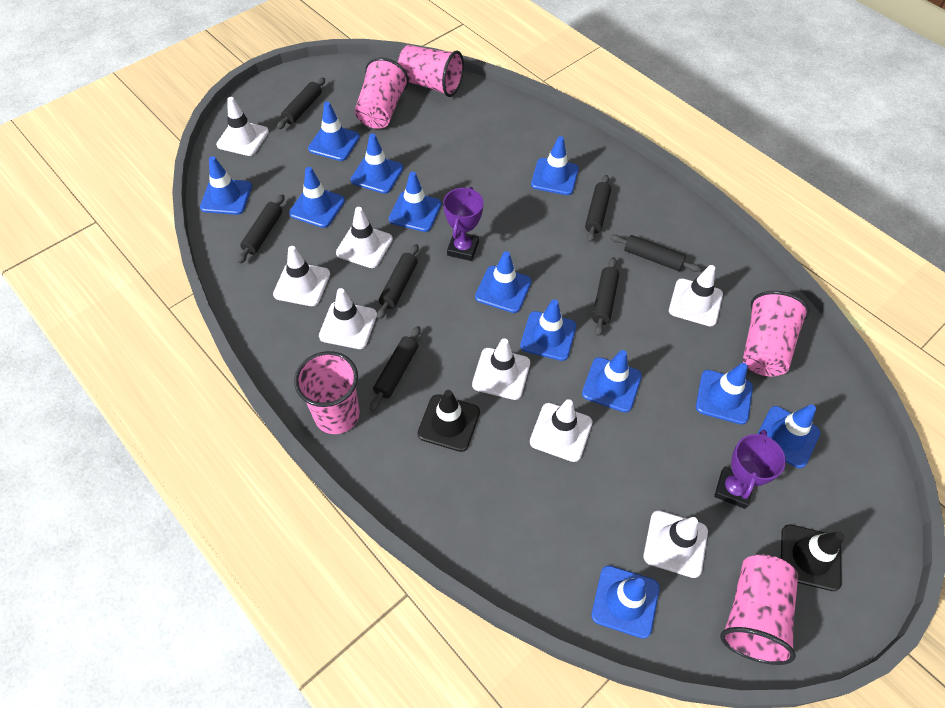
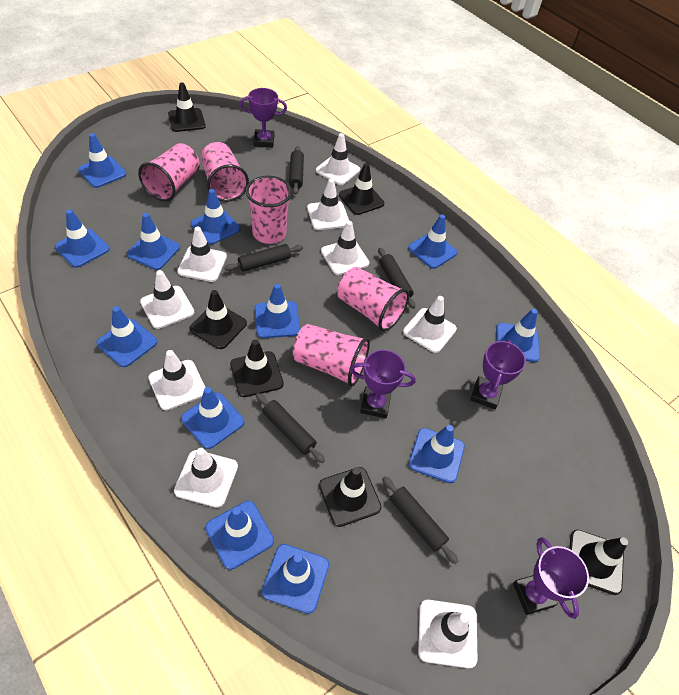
black rolling pin: 7 -> 5
black traffic cone: 2 -> 6
purple trophy: 2 -> 4
white traffic cone: 8 -> 9

